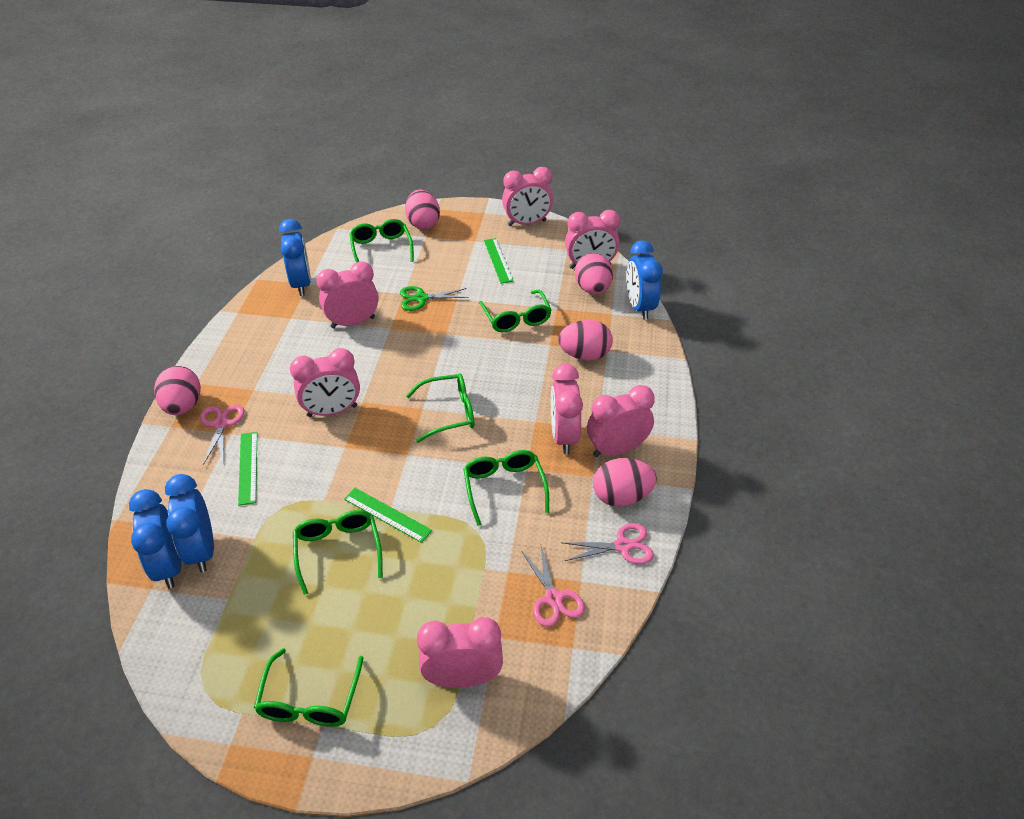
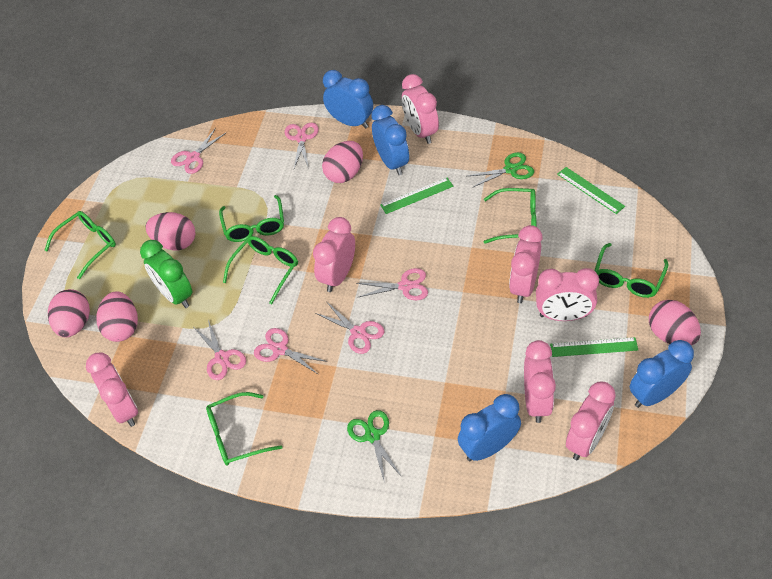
green clock: 0 -> 1
green scissors: 1 -> 2
pink scissors: 3 -> 6

